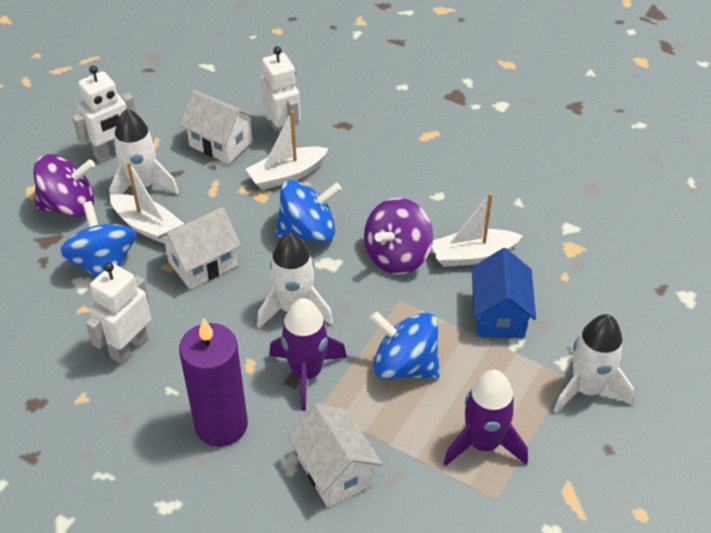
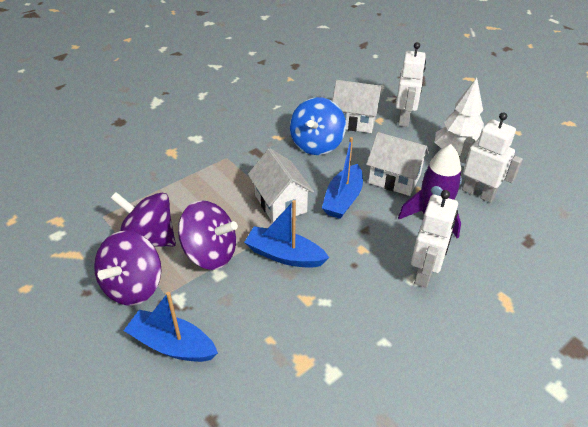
blue boat: 0 -> 3
blue house: 1 -> 0
blue spinning top: 3 -> 1
purple candle: 1 -> 0
purple rocket: 2 -> 1
purple spinning top: 2 -> 3
white boat: 3 -> 0
white rocket: 3 -> 0
white tree: 0 -> 1

